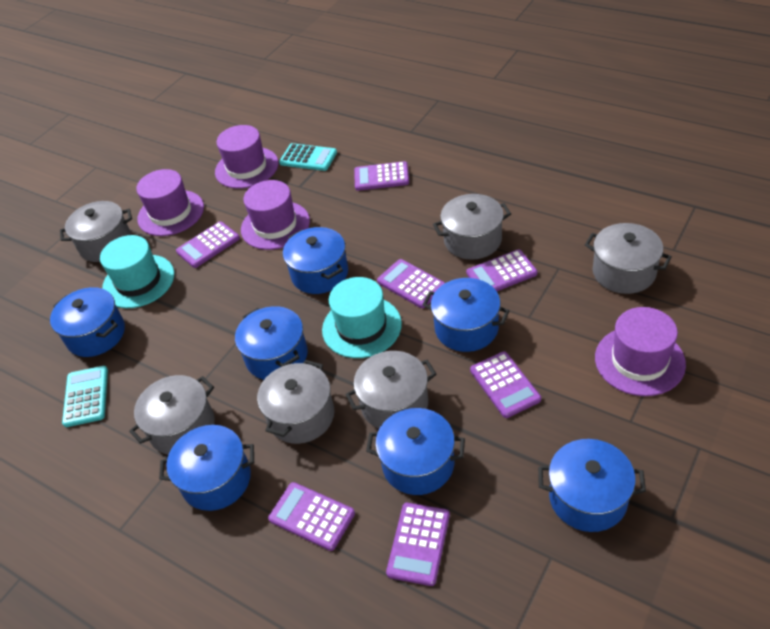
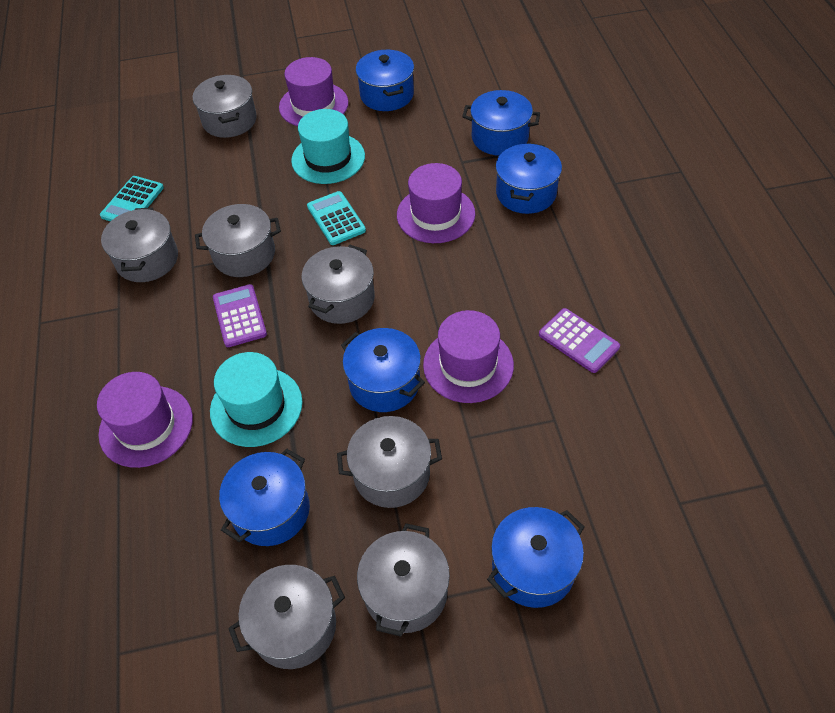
blue pot: 7 -> 6
grey pot: 6 -> 7
purple calculator: 7 -> 2

